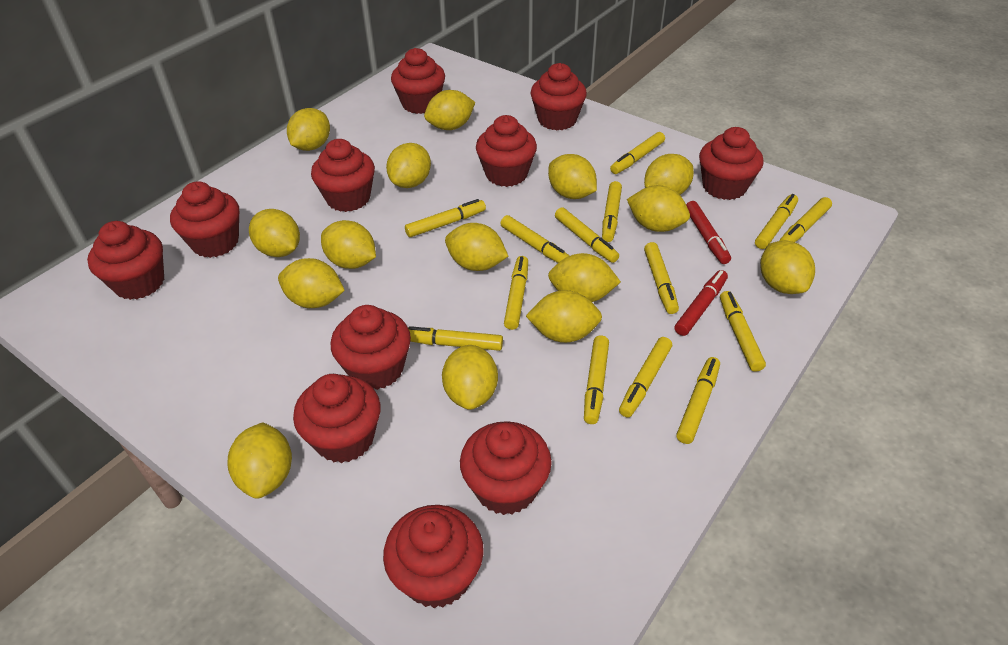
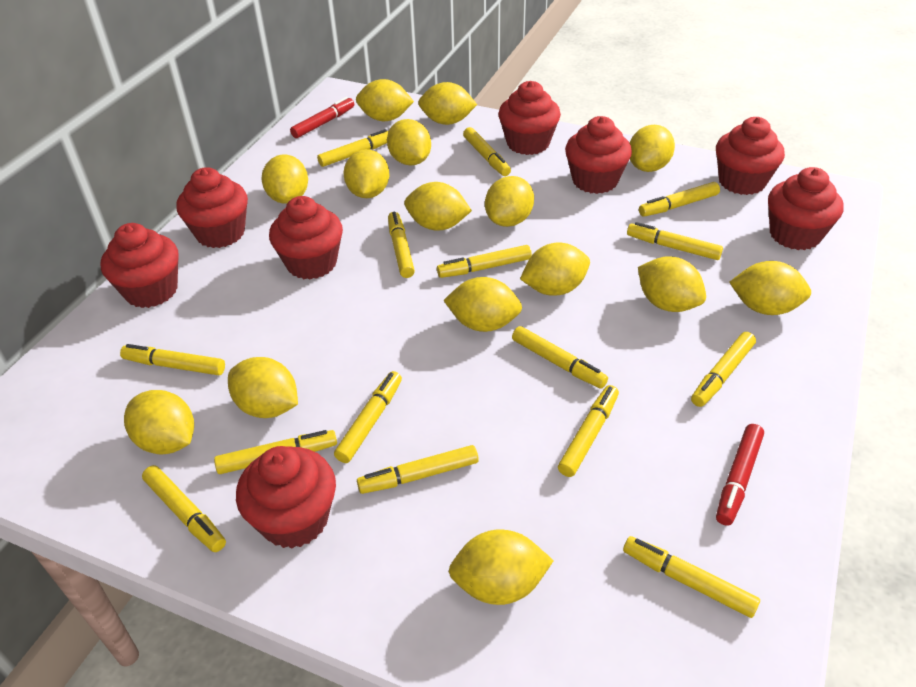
red cupcake: 11 -> 8
yellow marker: 14 -> 15

